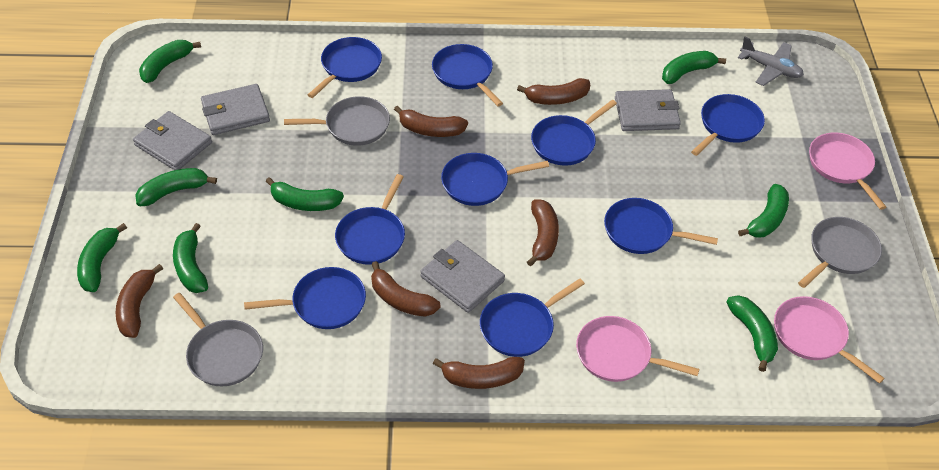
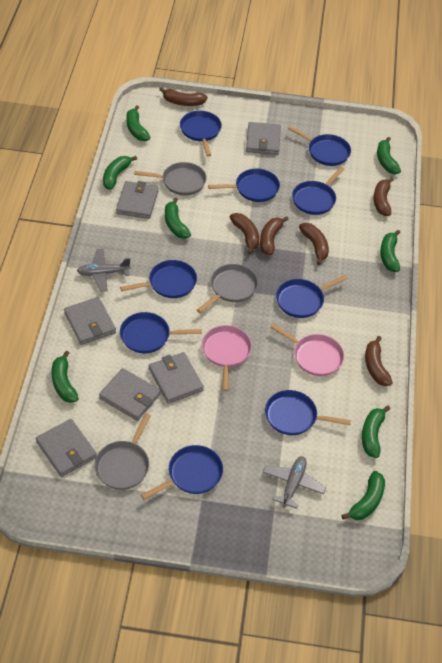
grey plane: 1 -> 2
grey wallet: 4 -> 6
pink pan: 3 -> 2

